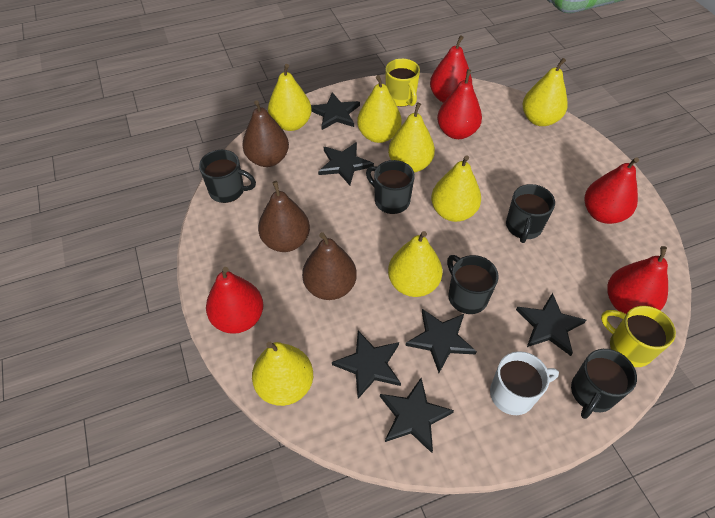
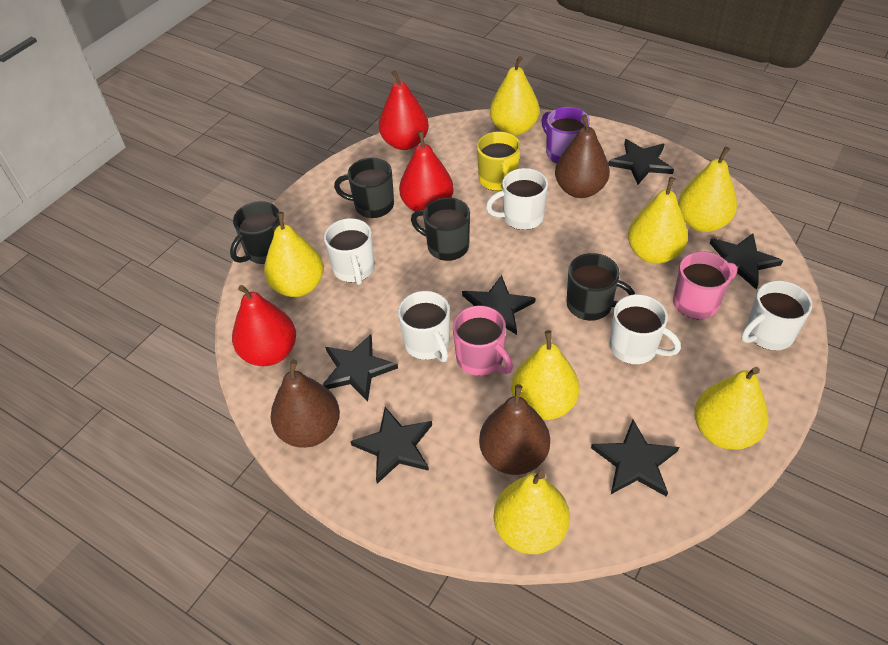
black mug: 5 -> 4
pink mug: 0 -> 2
purple mug: 0 -> 1
red pear: 5 -> 3
white mug: 1 -> 5
yellow mug: 2 -> 1

